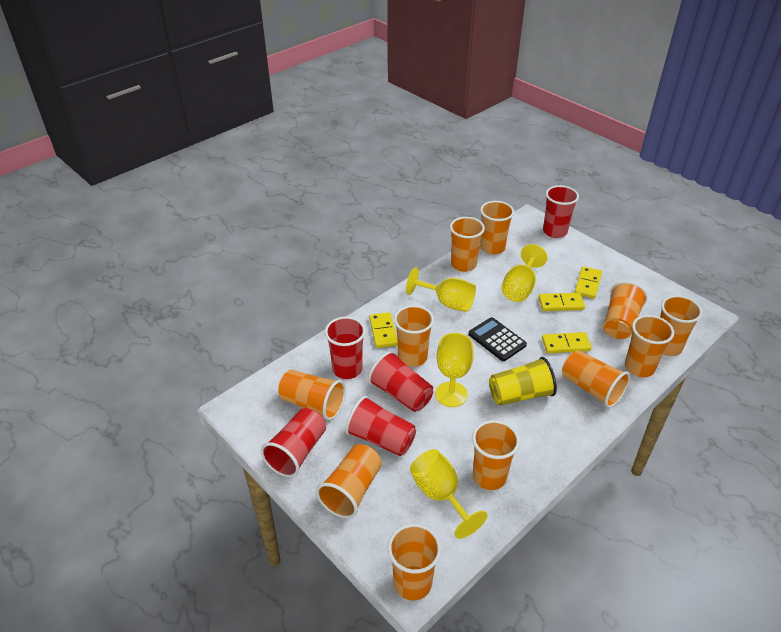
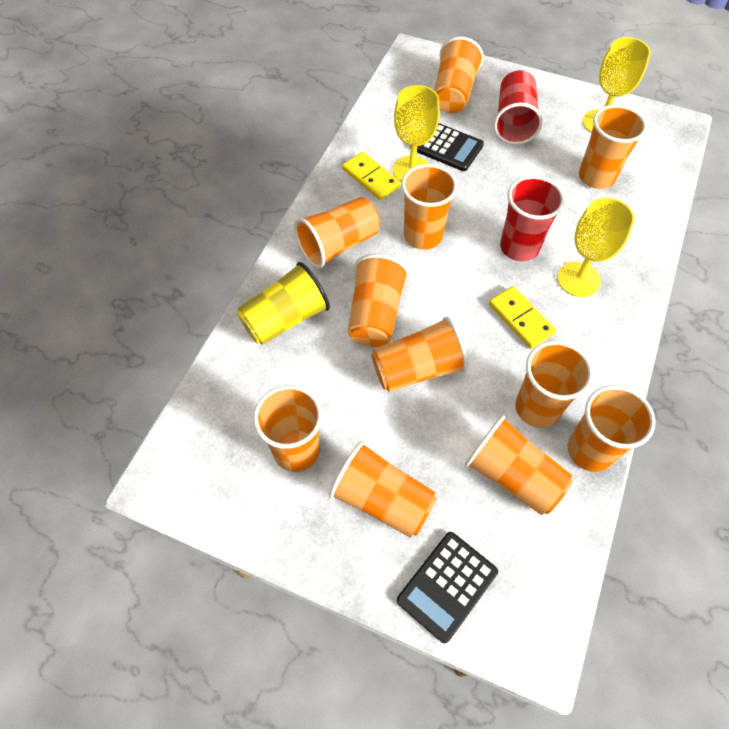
black calculator: 1 -> 2
red cup: 5 -> 2
yellow domino: 4 -> 2
yellow goblet: 4 -> 3

